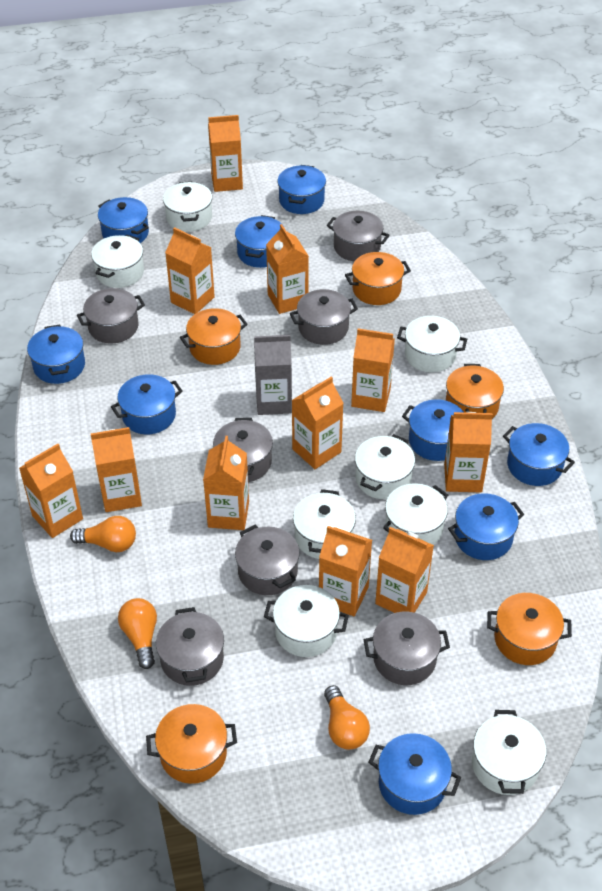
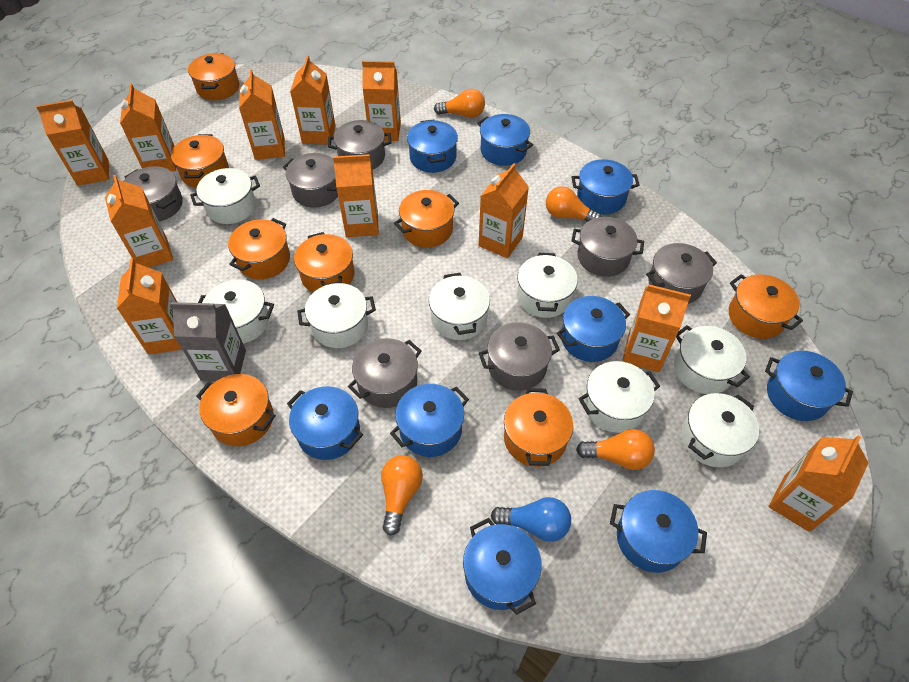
blue light bulb: 0 -> 1
orange light bulb: 3 -> 4
orange pot: 5 -> 8

